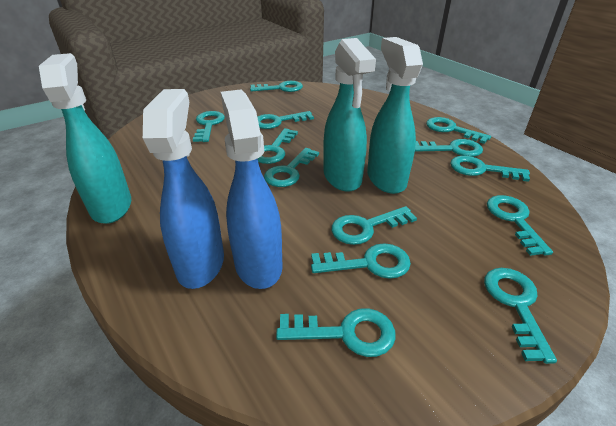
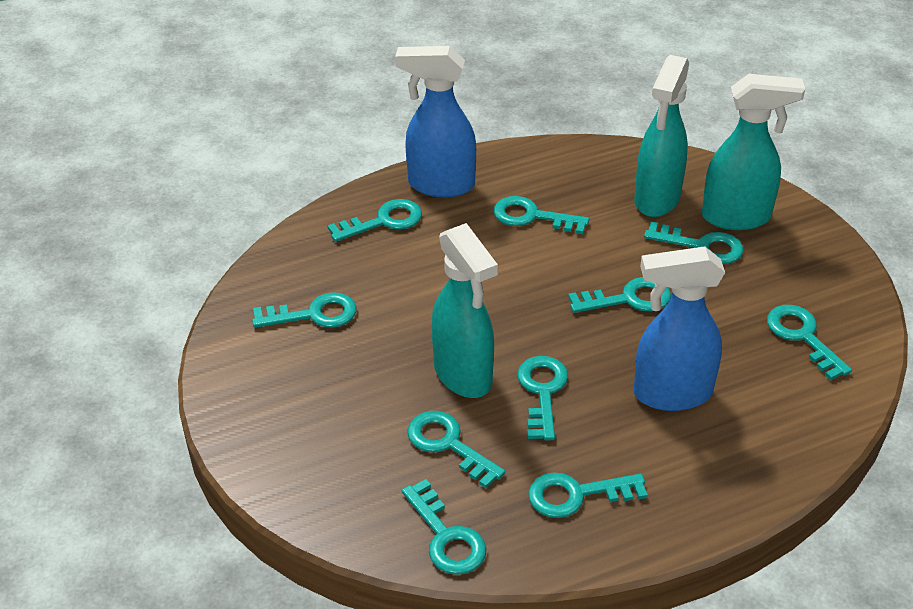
turquoise key: 13 -> 10

